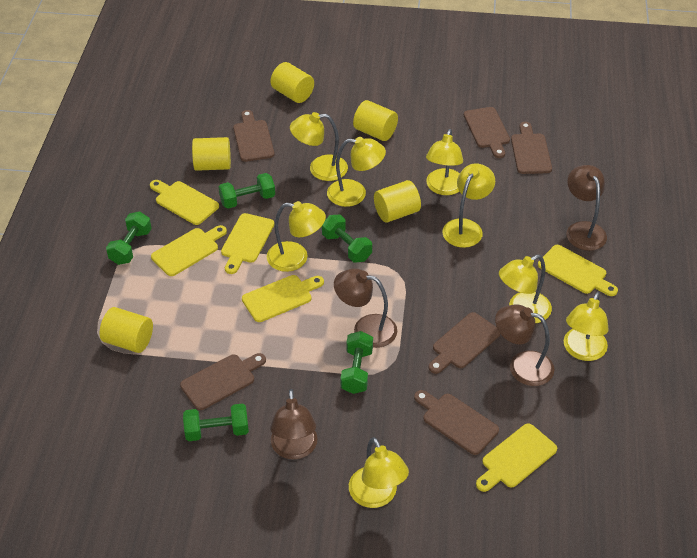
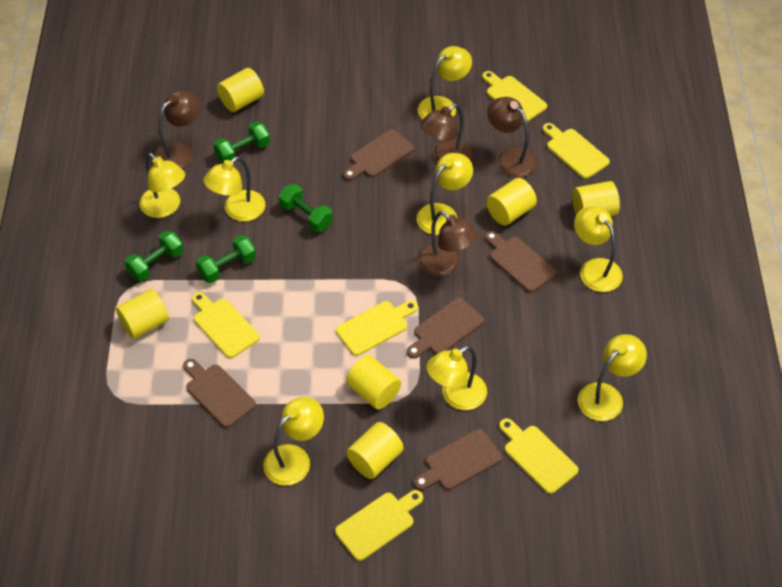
brown cutting board: 6 -> 5
green dumbbell: 5 -> 4
yellow cylinder: 5 -> 6

